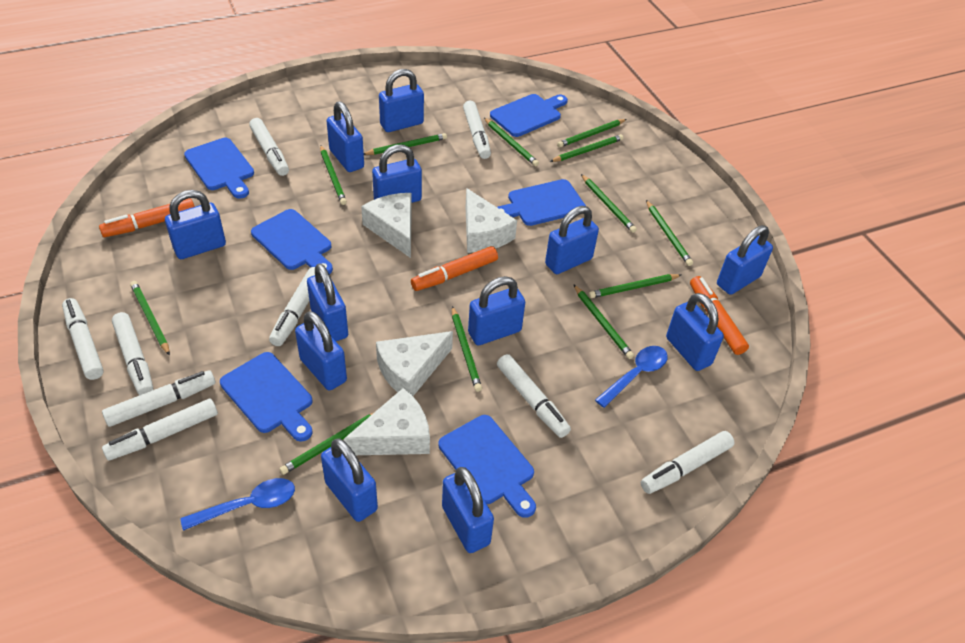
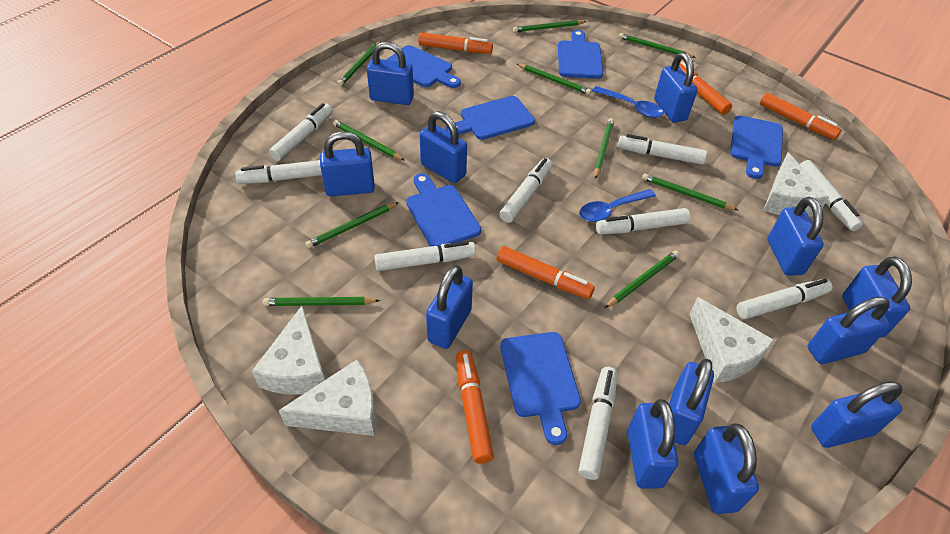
green pencil: 12 -> 10
orange marker: 3 -> 5

